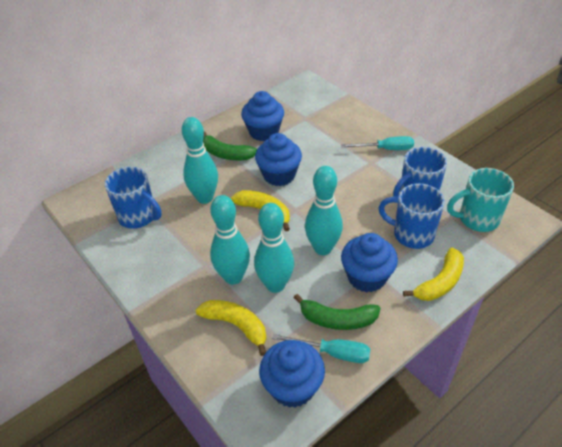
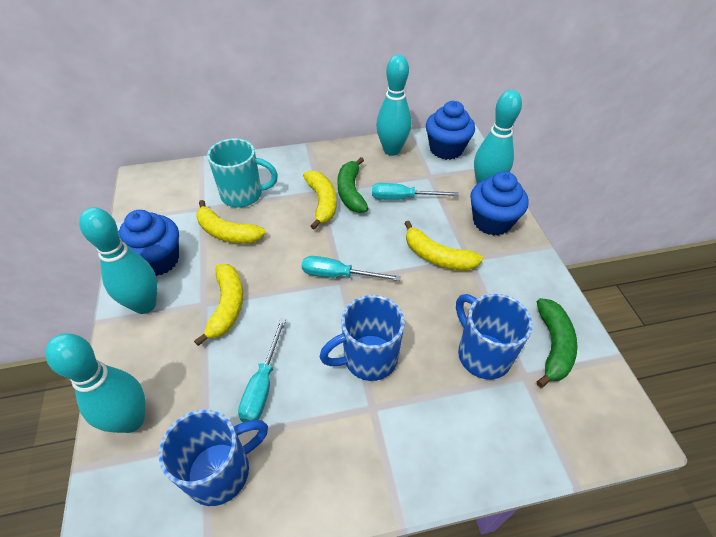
blue cupcake: 4 -> 3
turquoise screwdriver: 2 -> 3
yellow banana: 3 -> 4

